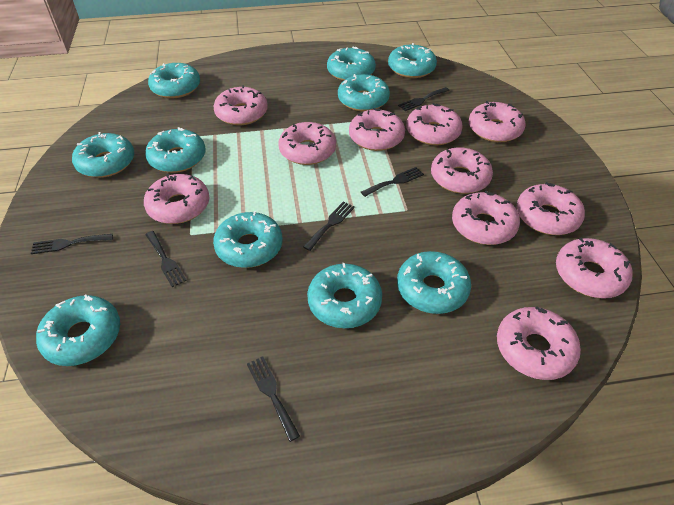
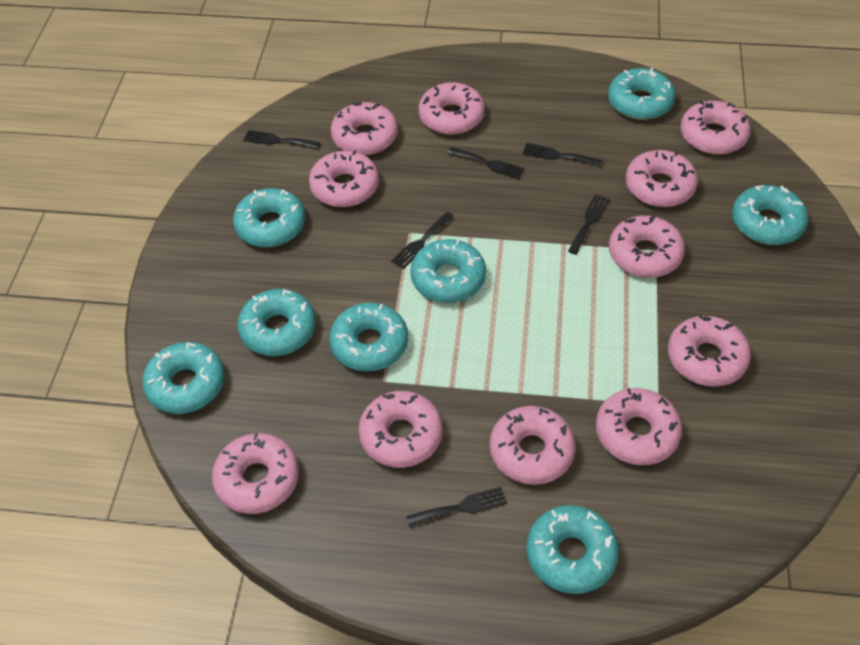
turquoise donut: 10 -> 8

